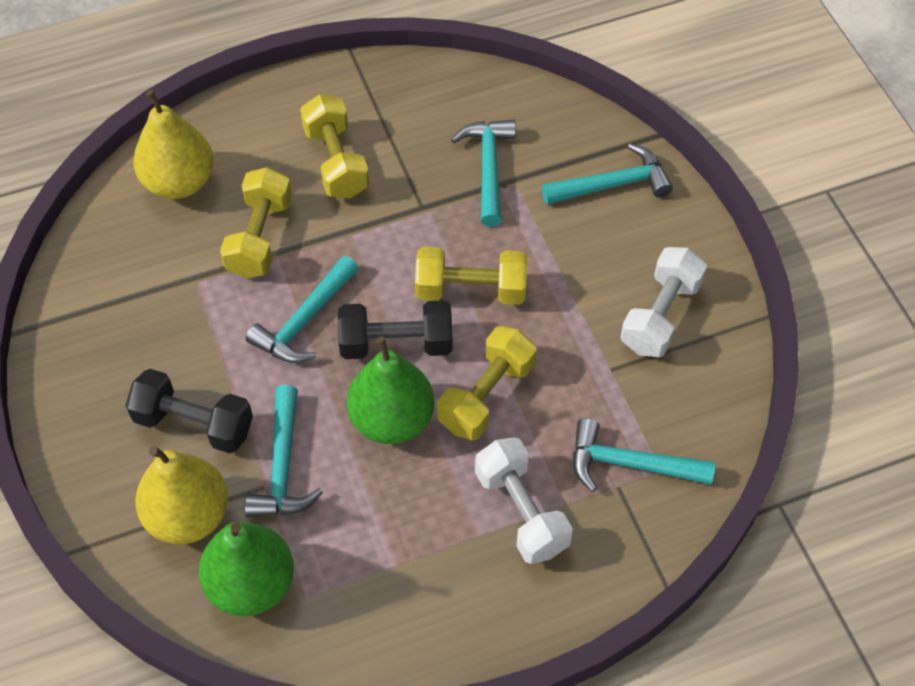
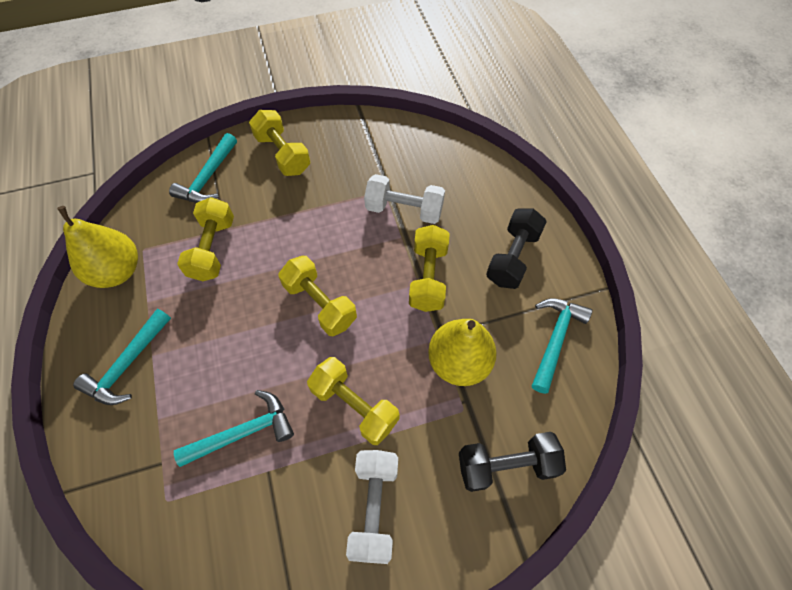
green pear: 2 -> 0
turquoise hammer: 5 -> 4
yellow dumbbell: 4 -> 5

